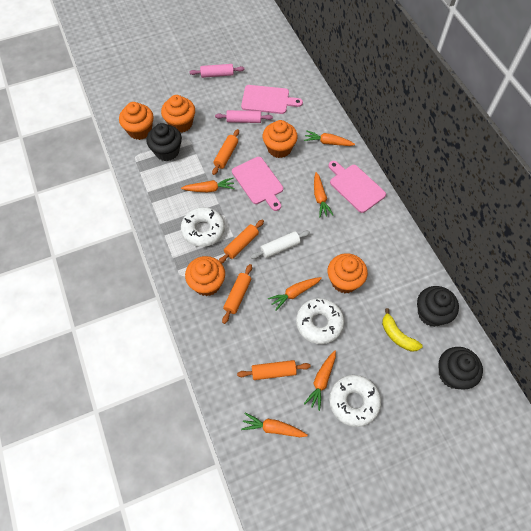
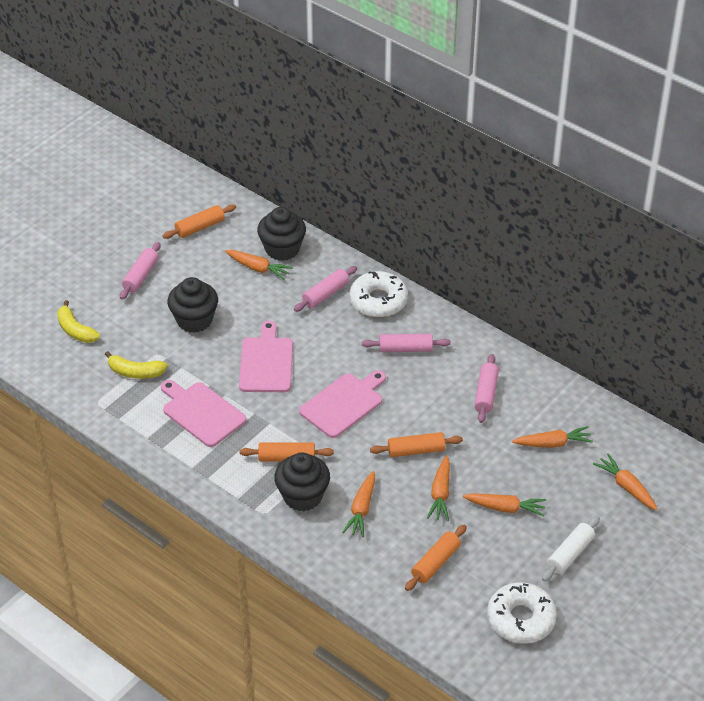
orange cupcake: 5 -> 0
pink rolling pin: 2 -> 4
white donut: 3 -> 2
yellow banana: 1 -> 2

